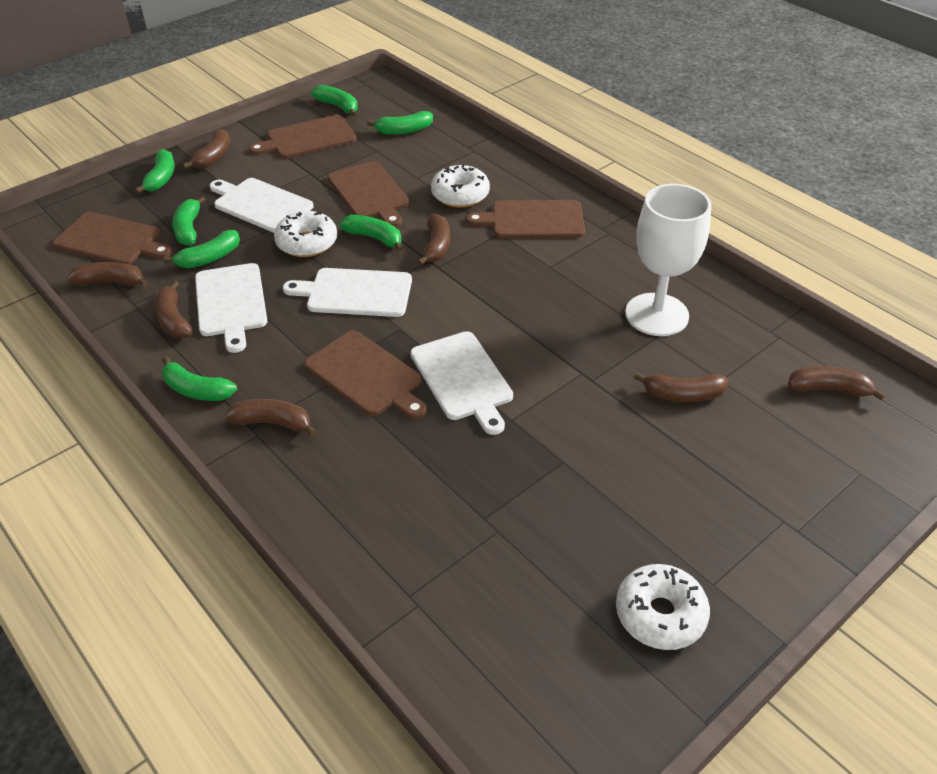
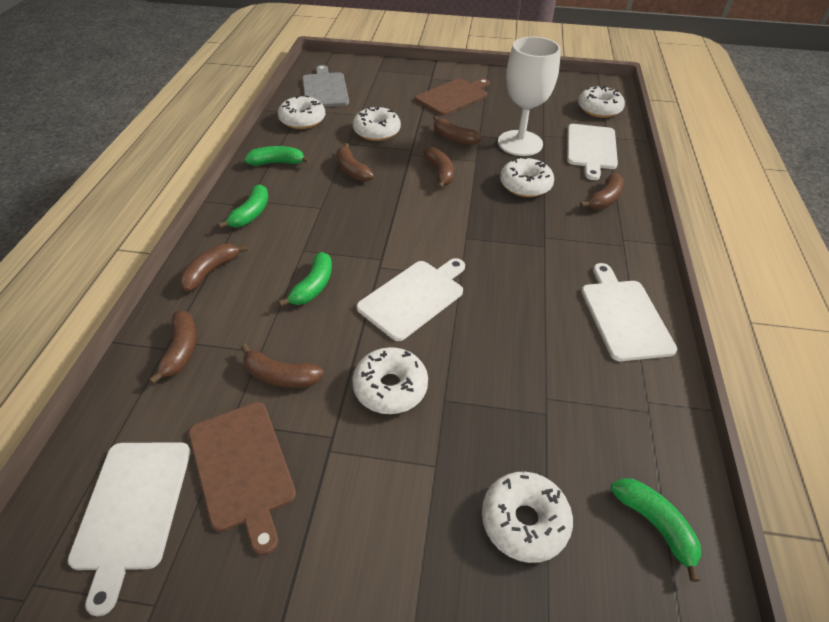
brown cutting board: 5 -> 2
green banana: 7 -> 4
grey cutting board: 0 -> 1
white donut: 3 -> 6

